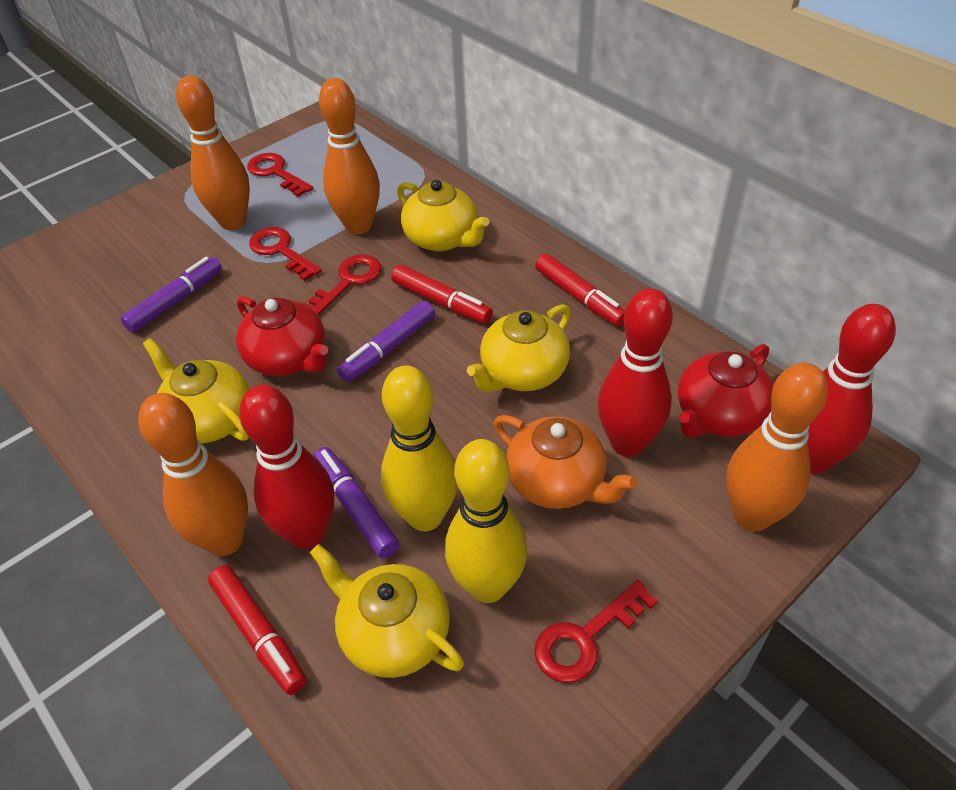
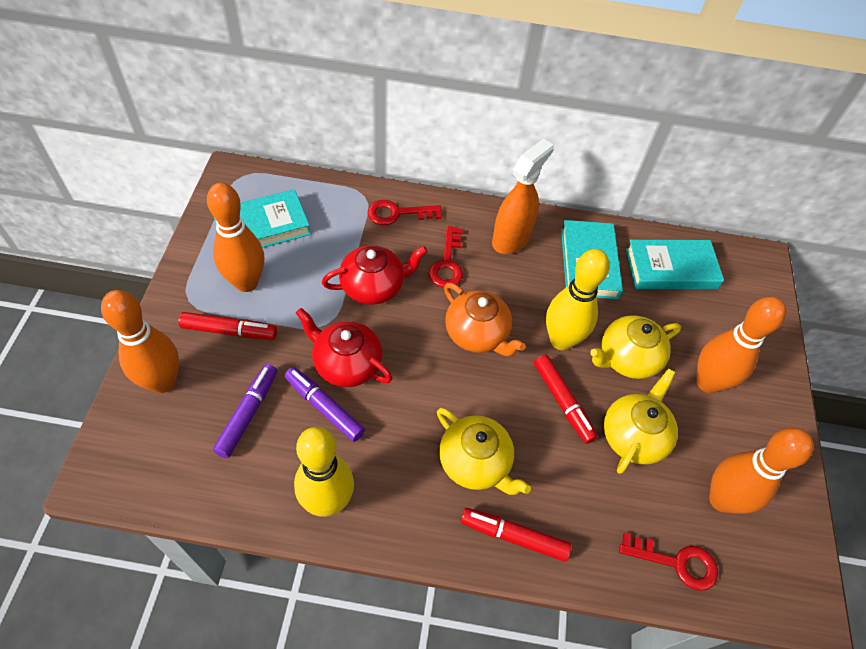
orange spray bottle: 0 -> 1
purple marker: 3 -> 2
red bowling pin: 3 -> 0
red key: 4 -> 3
turquoise book: 0 -> 3
yellow teapot: 4 -> 3

